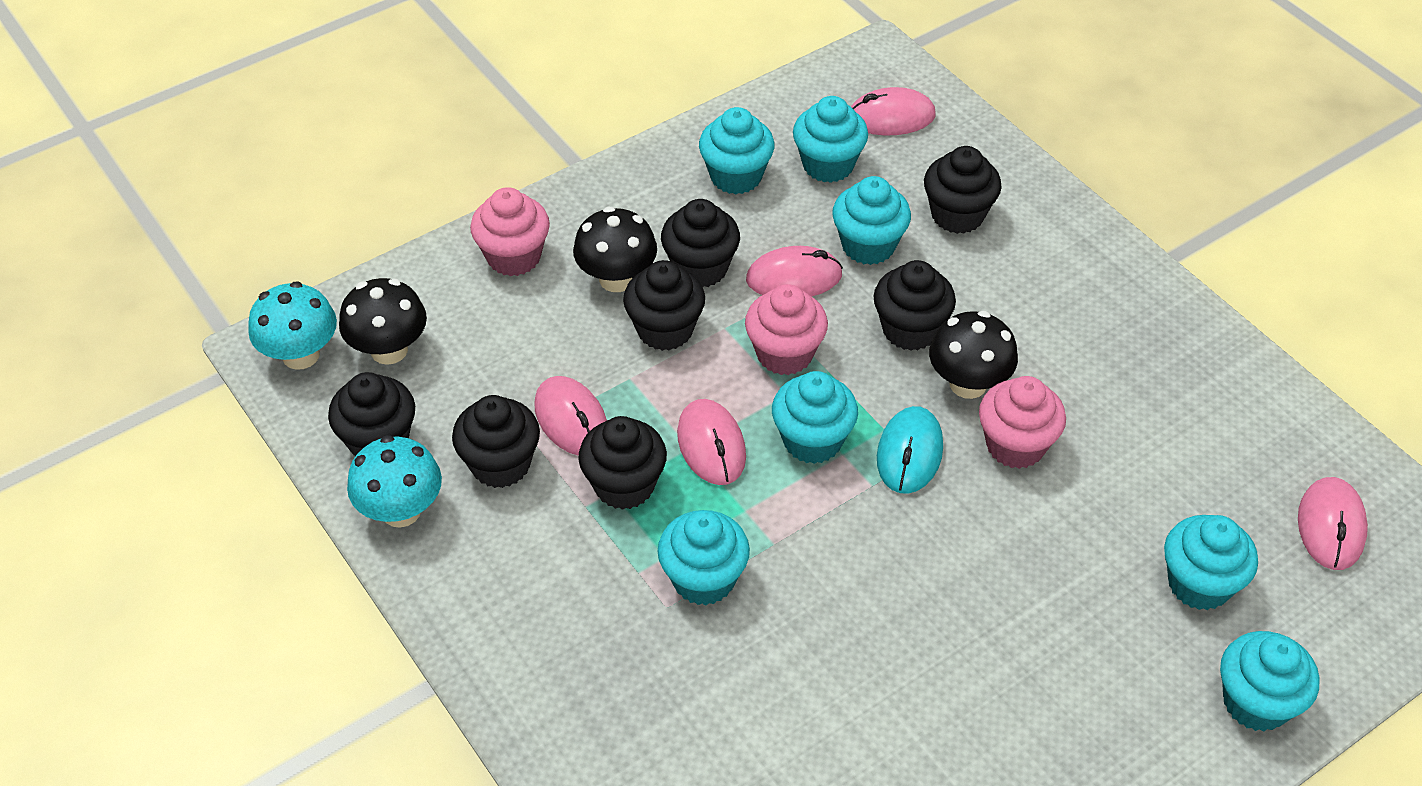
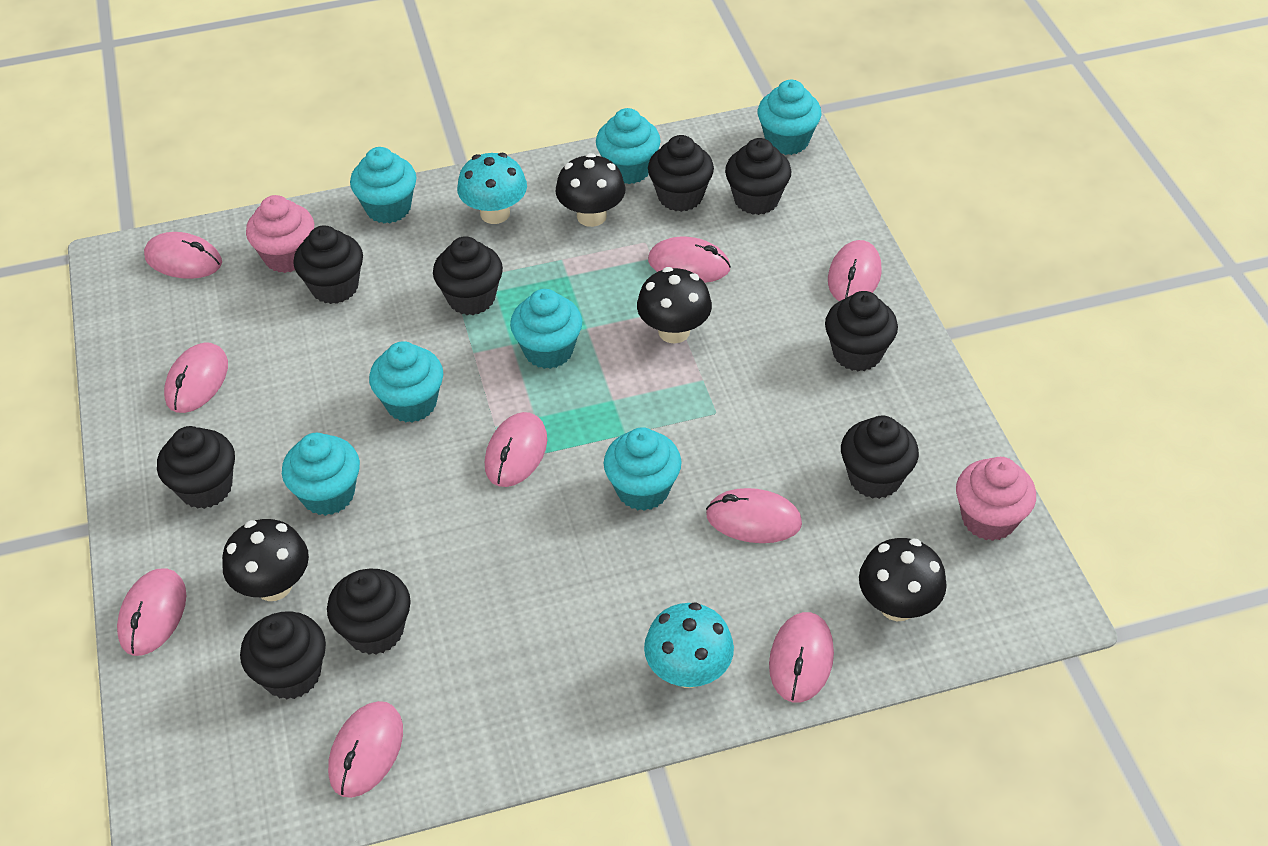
black cupcake: 7 -> 9
black mushroom: 3 -> 4
pink cupcake: 3 -> 2
pink mouse: 5 -> 9
turquoise mouse: 1 -> 0

